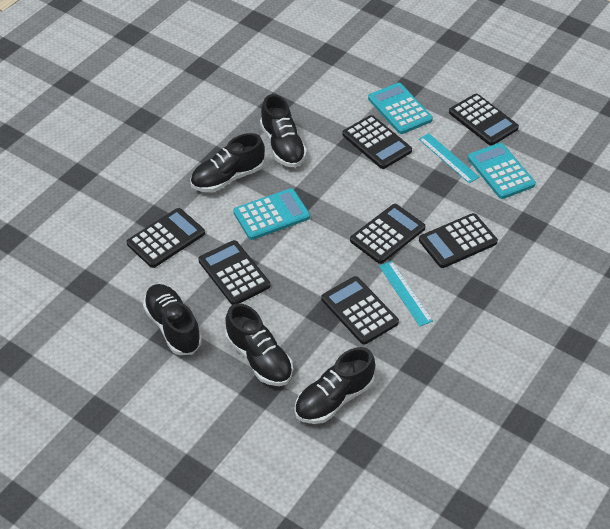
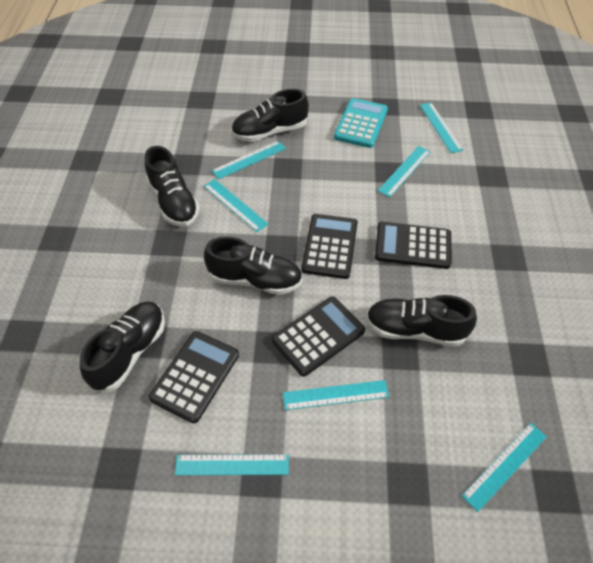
black calculator: 7 -> 4
turquoise calculator: 3 -> 1
turquoise ruler: 2 -> 7

